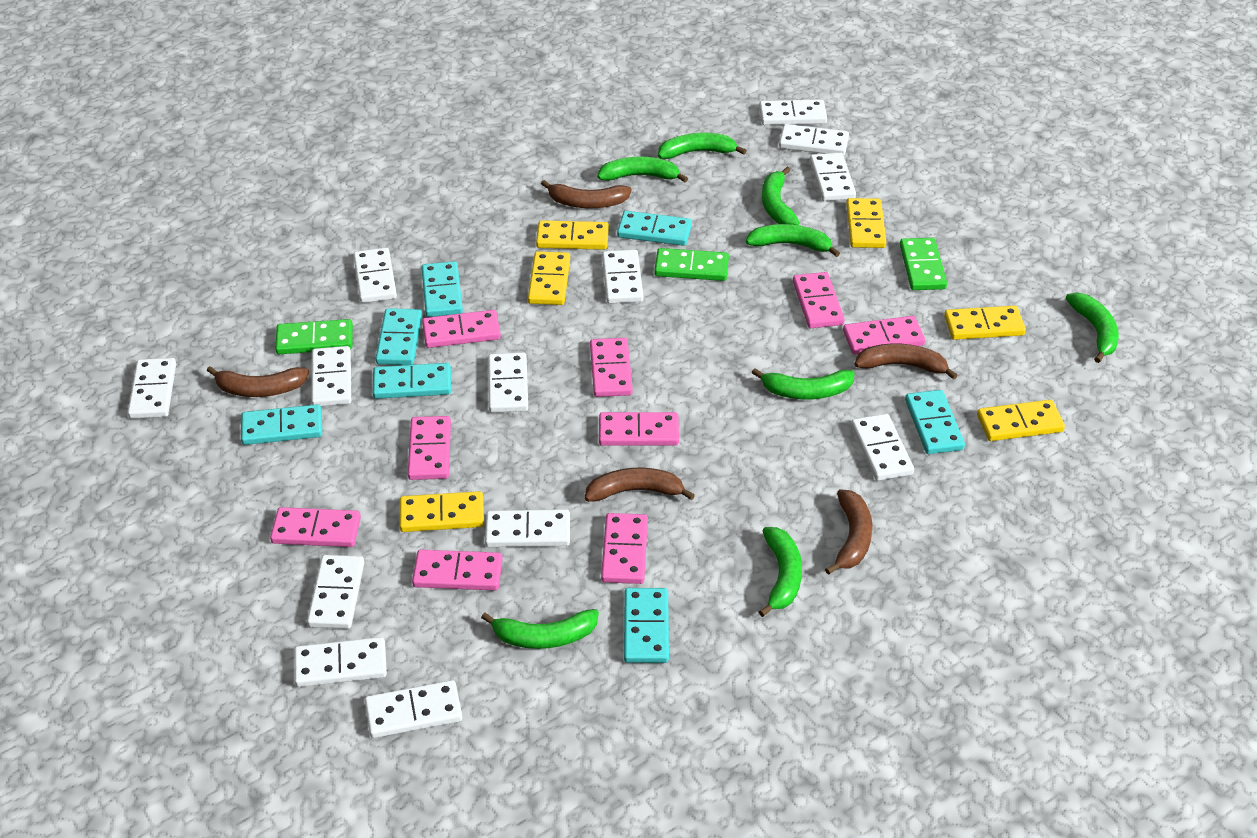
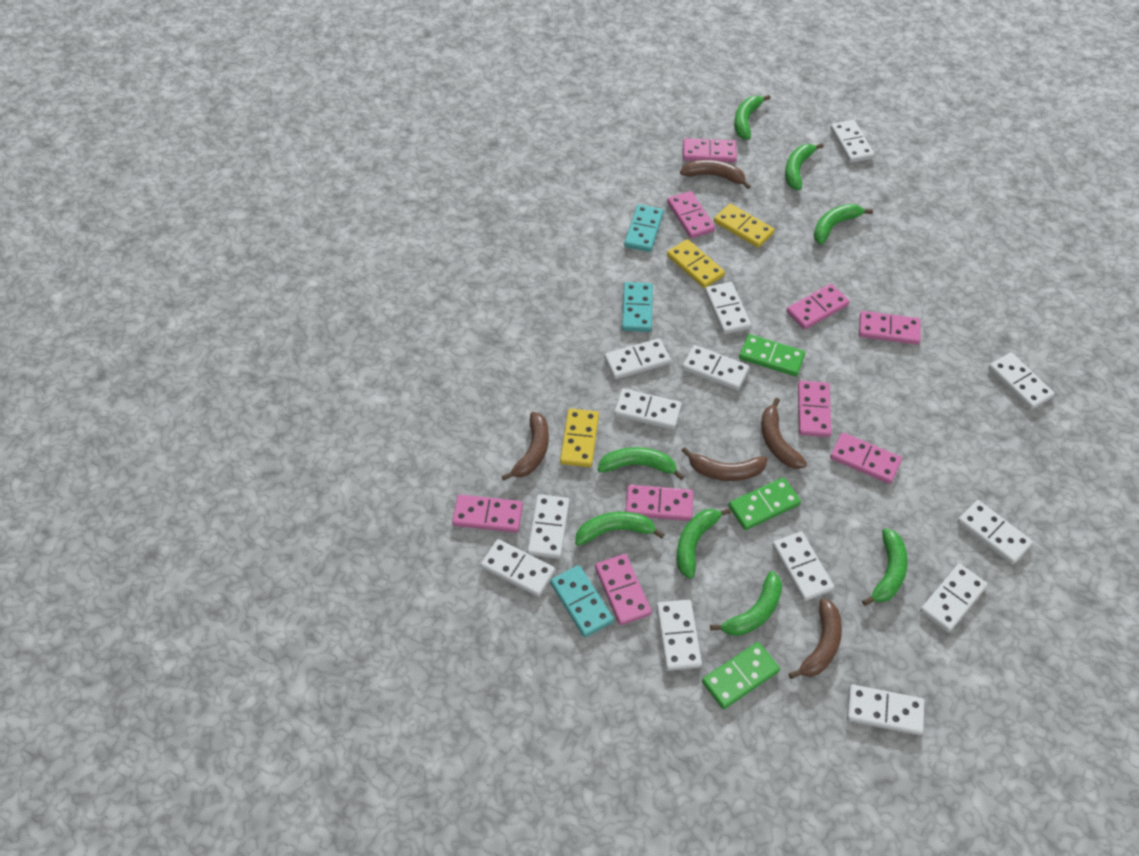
turquoise domino: 7 -> 3
yellow domino: 6 -> 3

